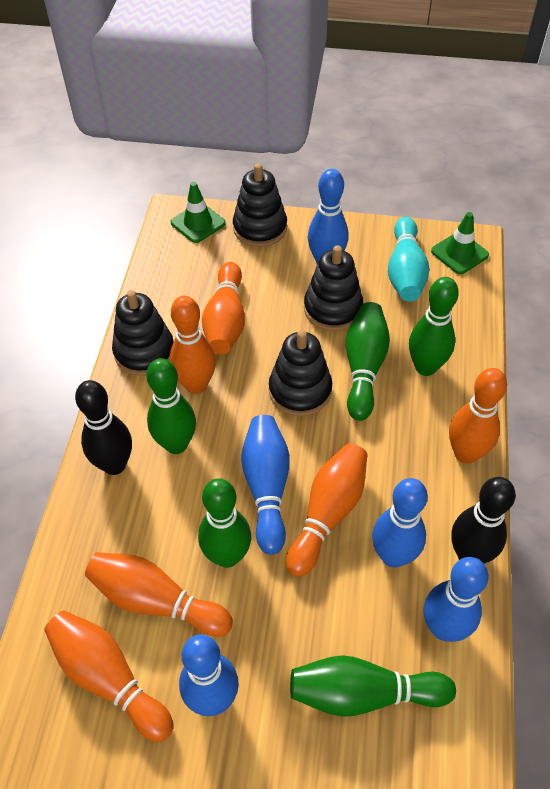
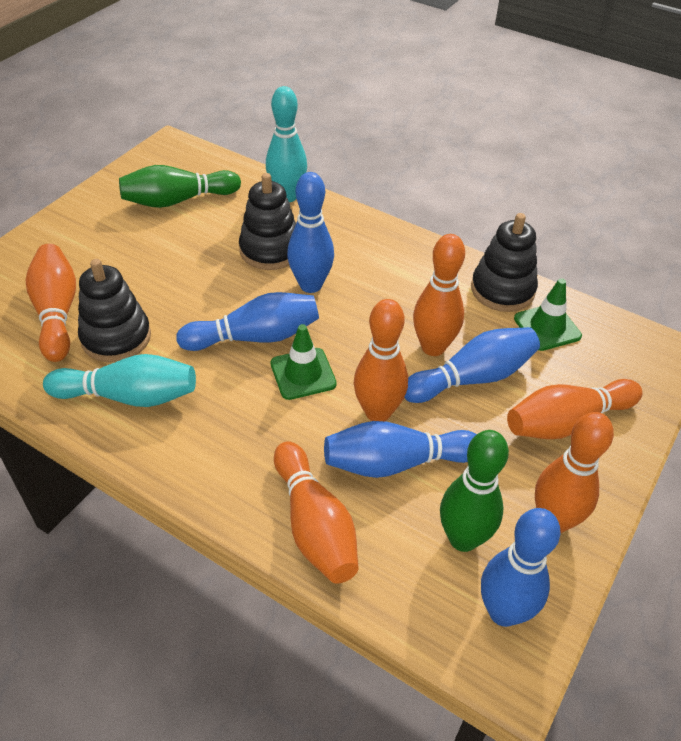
black bowling pin: 2 -> 0
black stacking toy: 4 -> 3
green bowling pin: 5 -> 2
turquoise bowling pin: 1 -> 2

